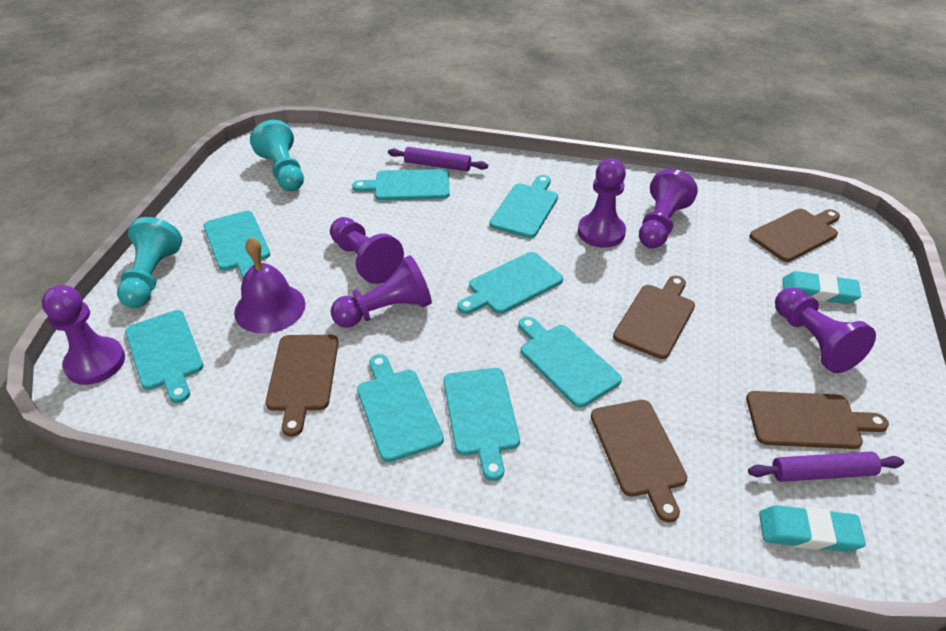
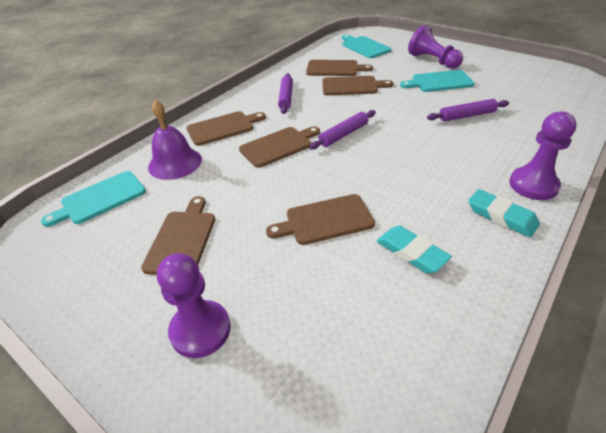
brown cutting board: 5 -> 6
purple pawn: 6 -> 3
purple rolling pin: 2 -> 3
turquoise cutting board: 8 -> 3
turquoise pawn: 2 -> 0

